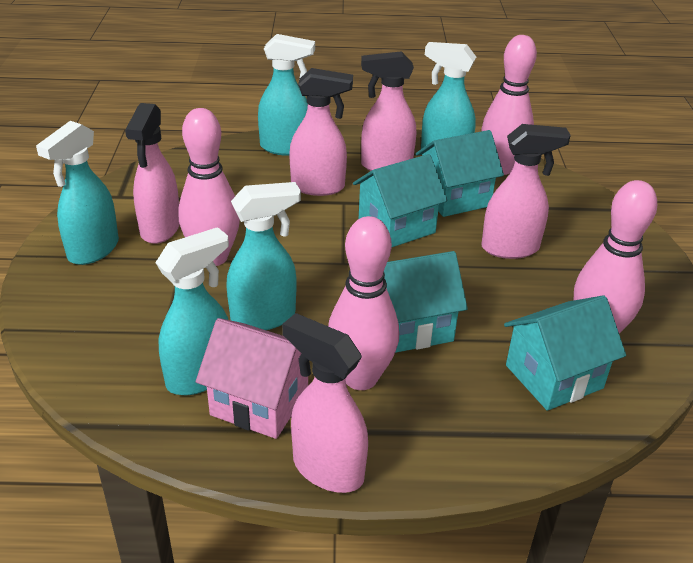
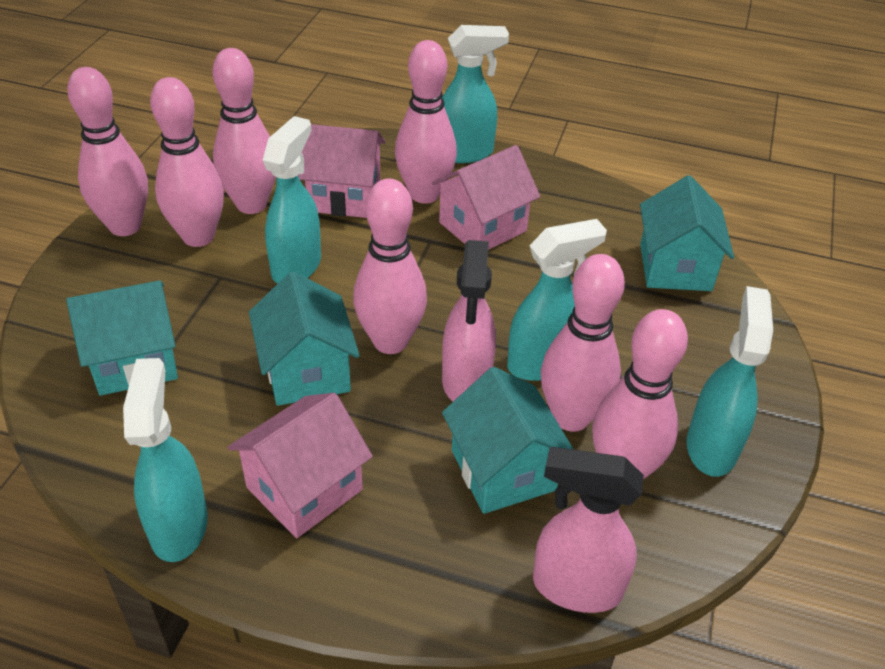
pink bowling pin: 4 -> 7
pink house: 1 -> 3
pink spray bottle: 5 -> 2

